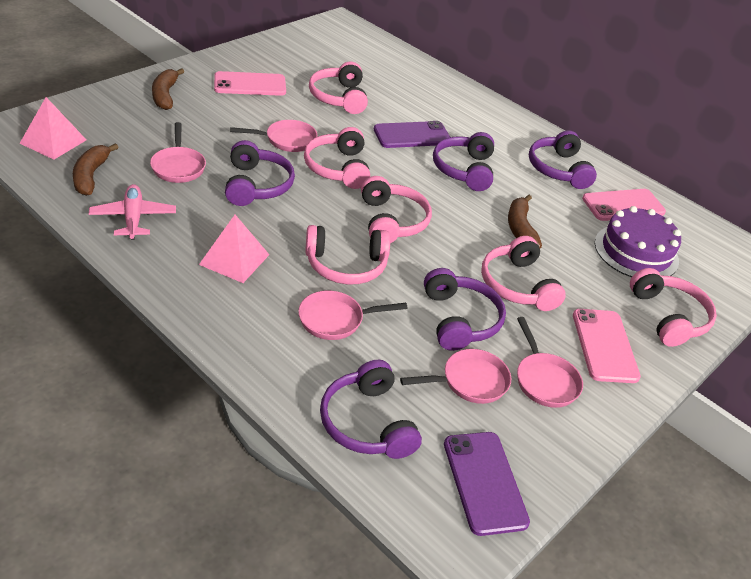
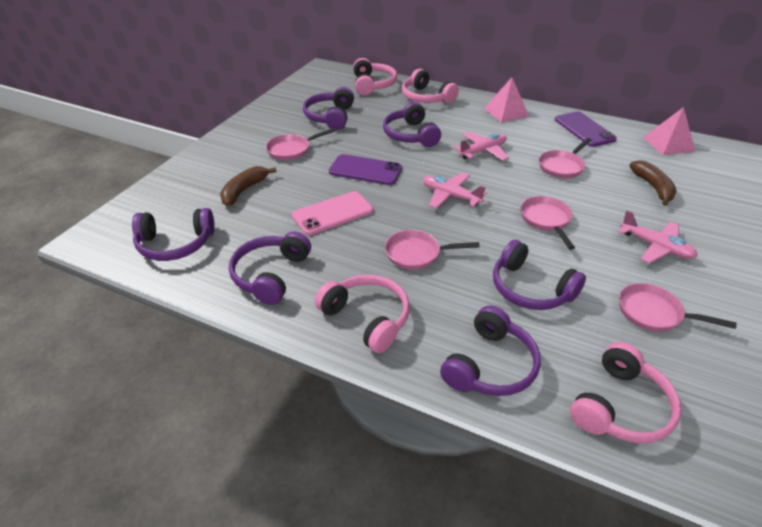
brown banana: 3 -> 2
pink headphones: 6 -> 4
pink phone: 3 -> 1
pink plane: 1 -> 3
purple cake: 1 -> 0
purple headphones: 5 -> 6

